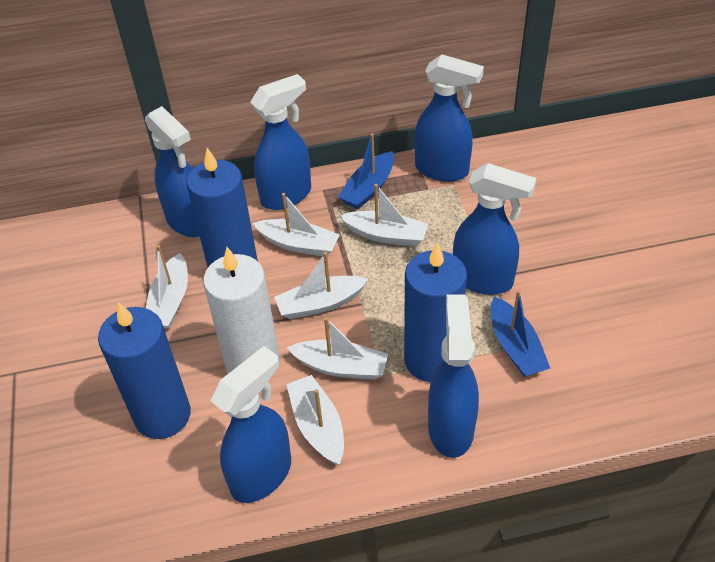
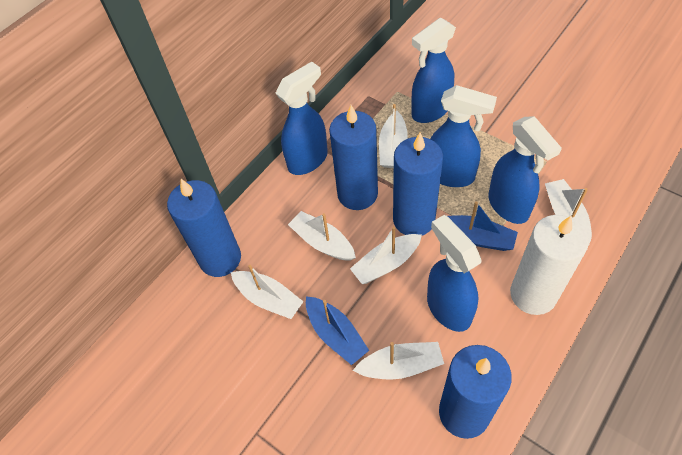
blue candle: 3 -> 4
blue spray bottle: 6 -> 5

